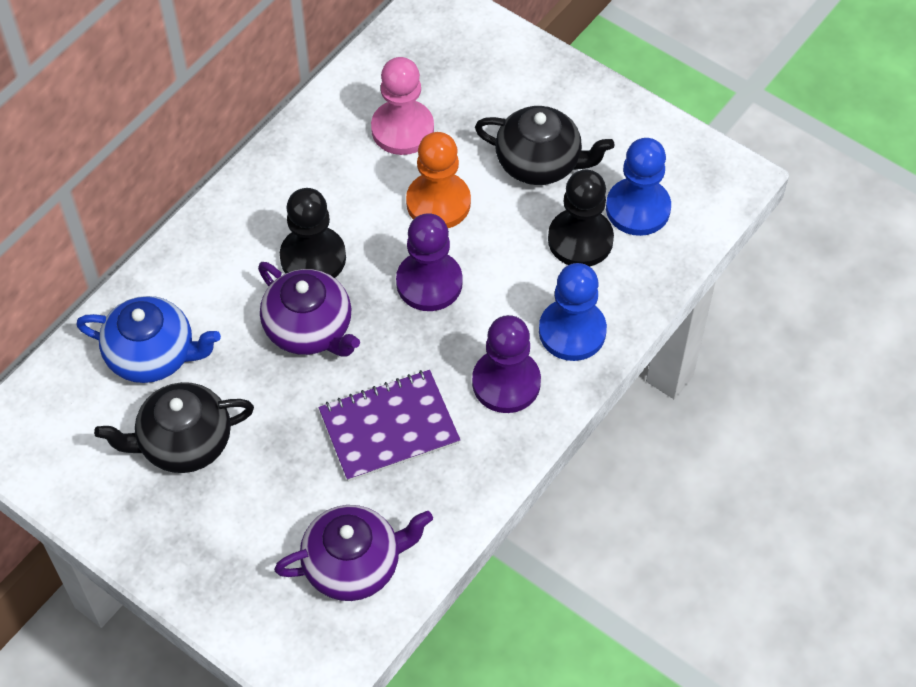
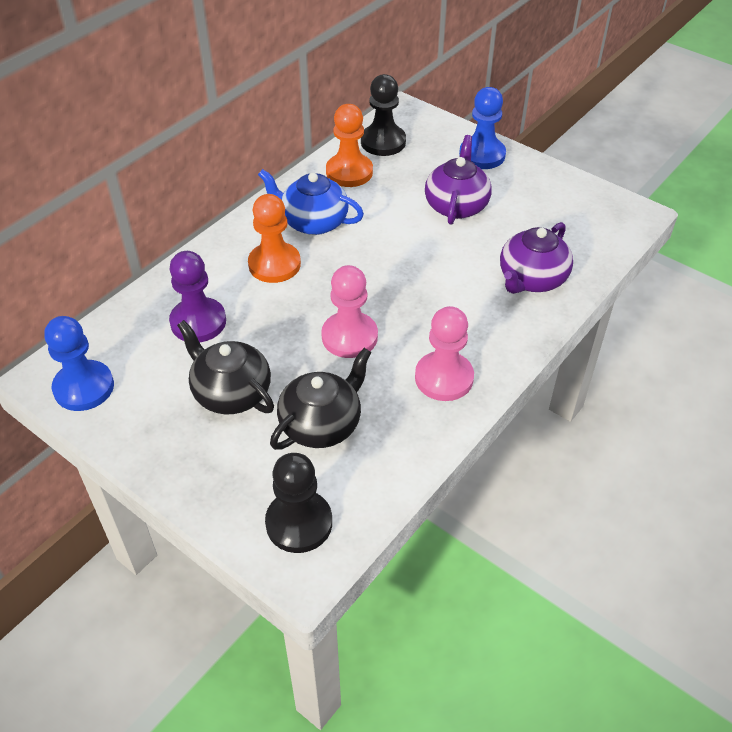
orange pawn: 1 -> 2
pink pawn: 1 -> 2
purple notebook: 1 -> 0
purple pawn: 2 -> 1

